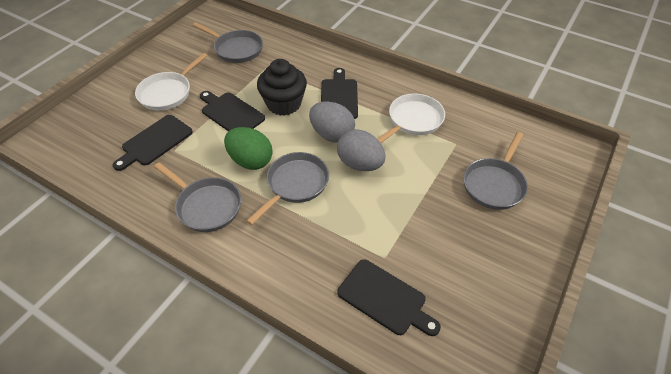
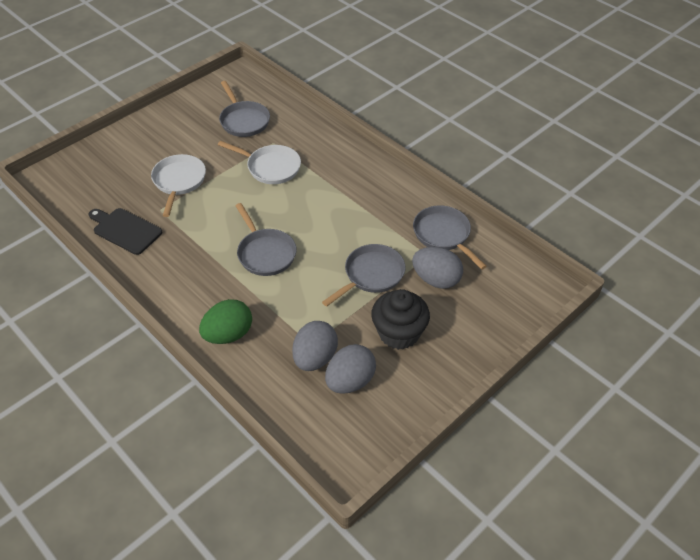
black cutting board: 4 -> 1
grey egg: 2 -> 3

